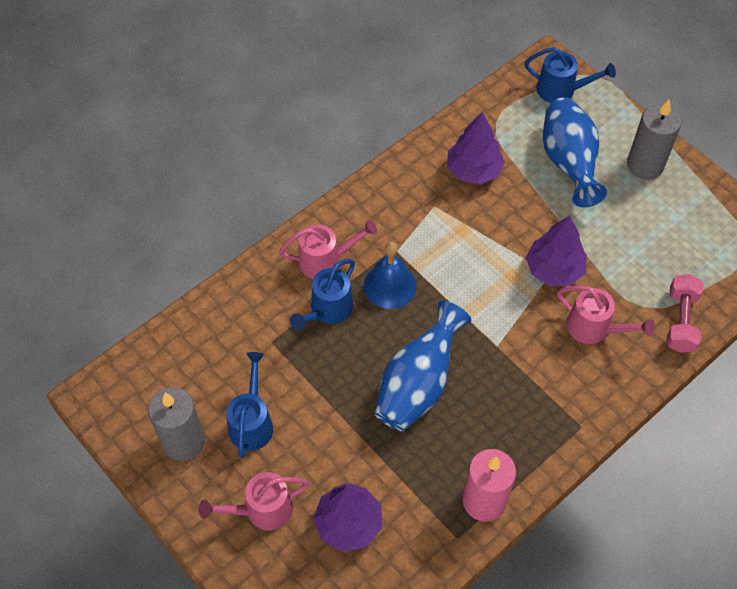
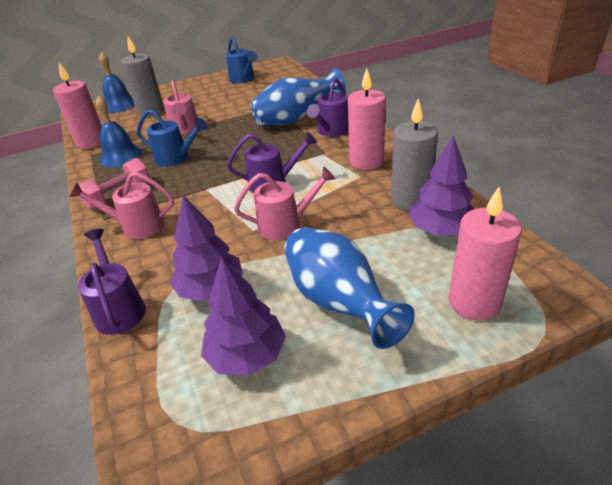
blue bell: 1 -> 2
blue watering can: 3 -> 2
pink candle: 1 -> 3
purple watering can: 0 -> 3

